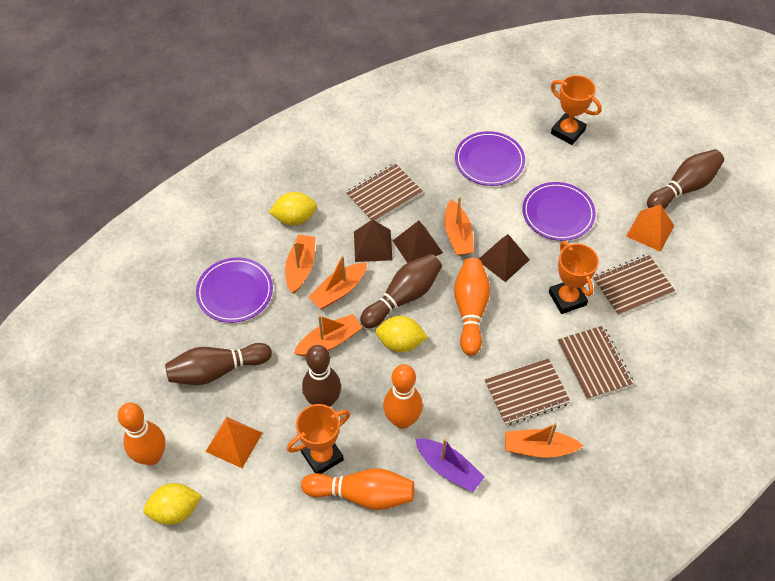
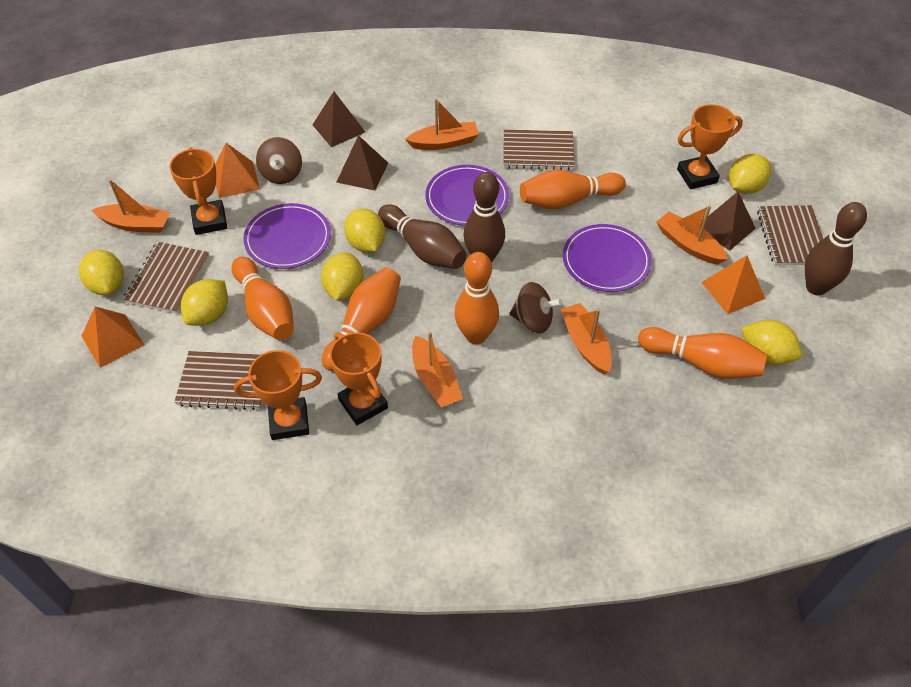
brown bowling pin: 4 -> 3
brown spinning top: 0 -> 2
orange bowling pin: 4 -> 5
orange pyramid: 2 -> 3
orange trophy: 3 -> 4
purple boat: 1 -> 0
yellow lemon: 3 -> 6

